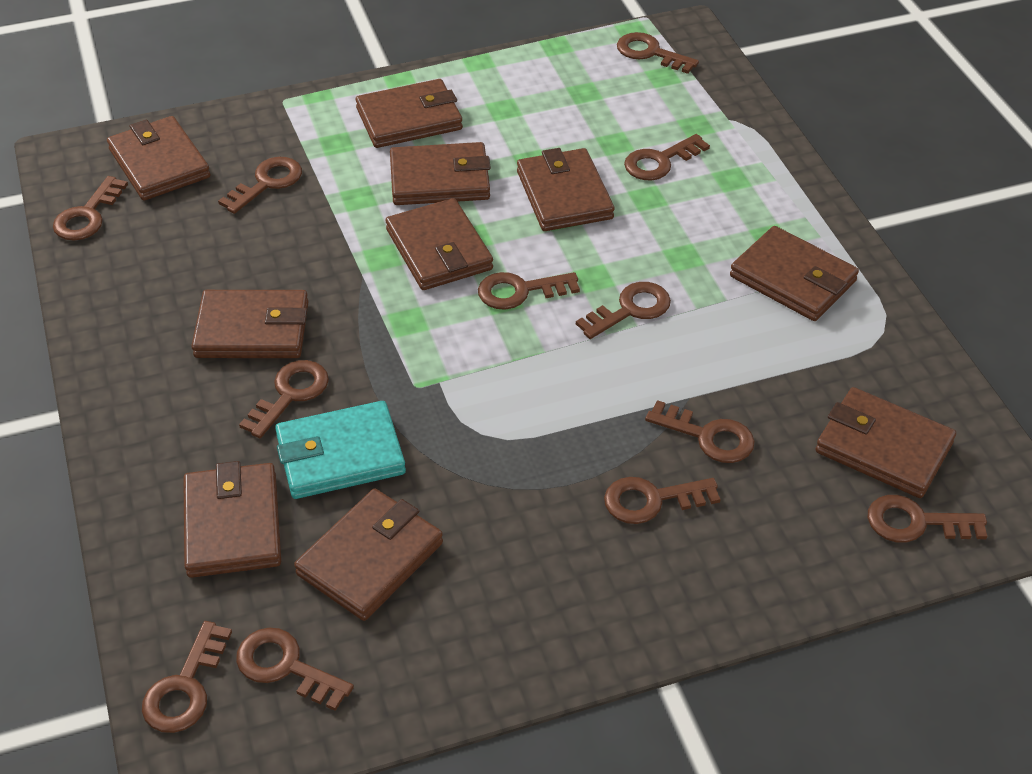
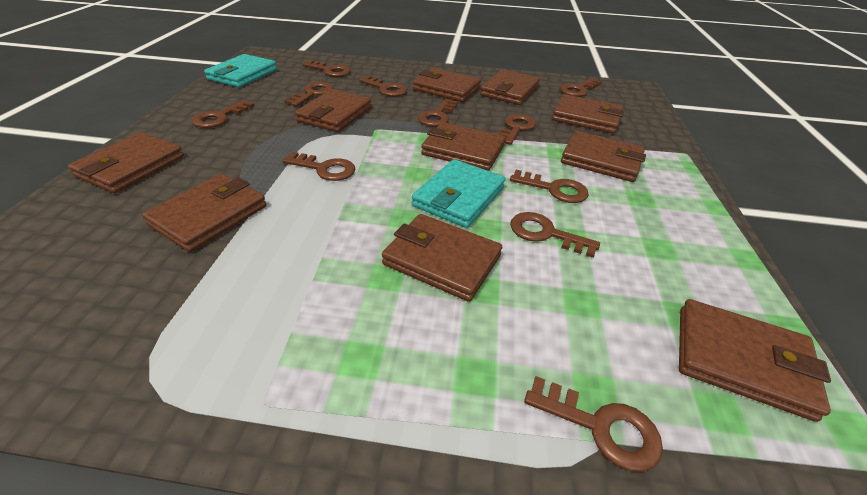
brown key: 12 -> 11
turquoise wallet: 1 -> 2

